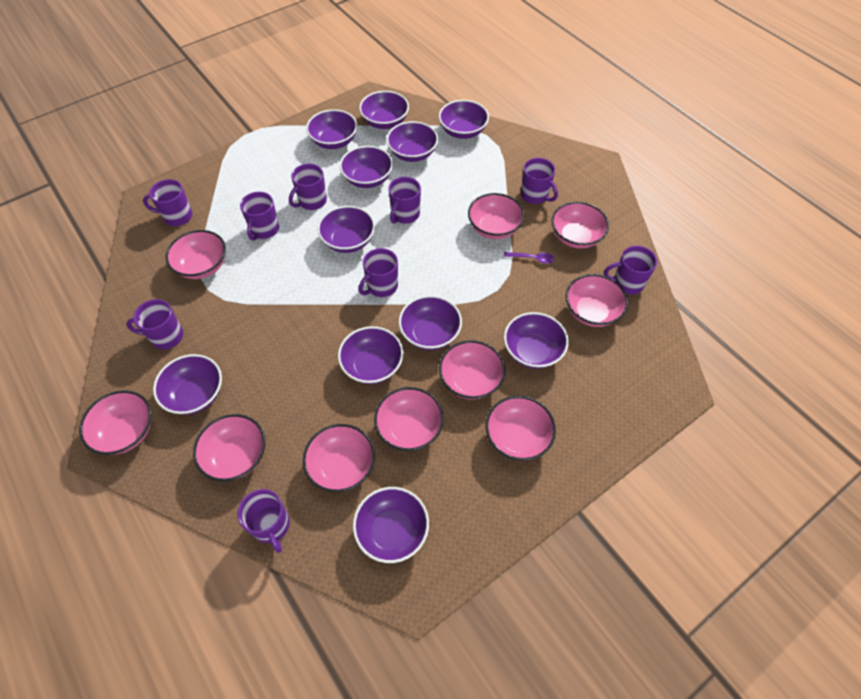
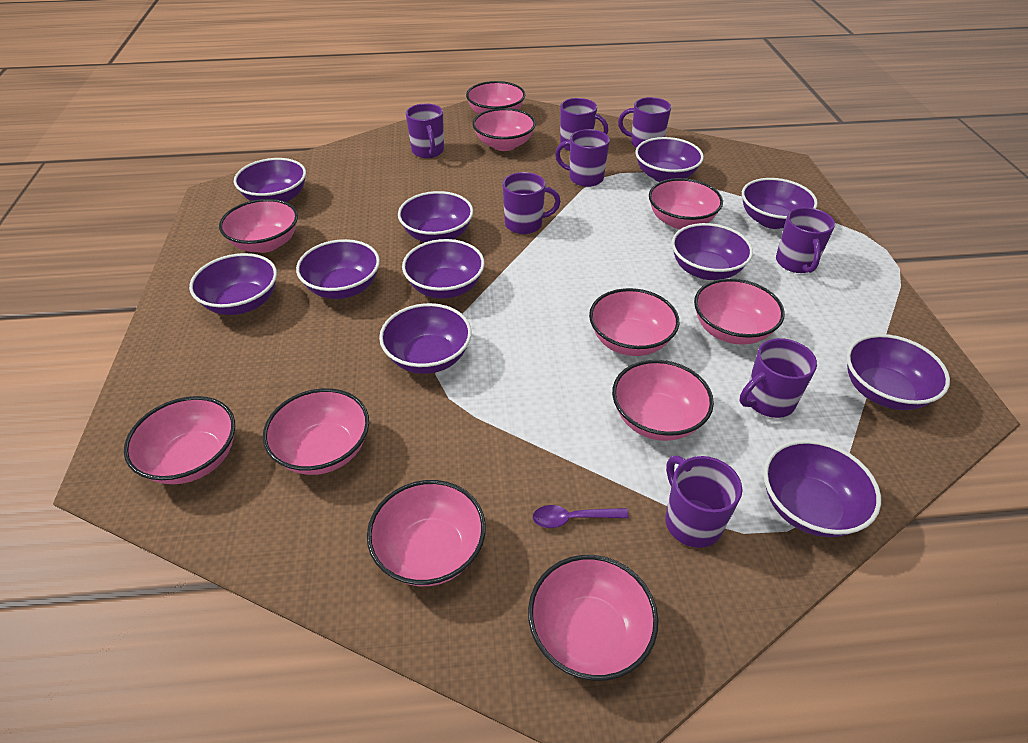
pink bowl: 10 -> 11
purple mug: 9 -> 8

